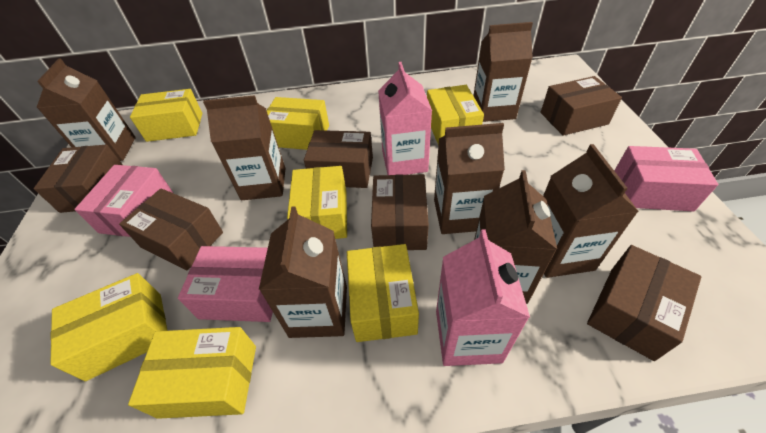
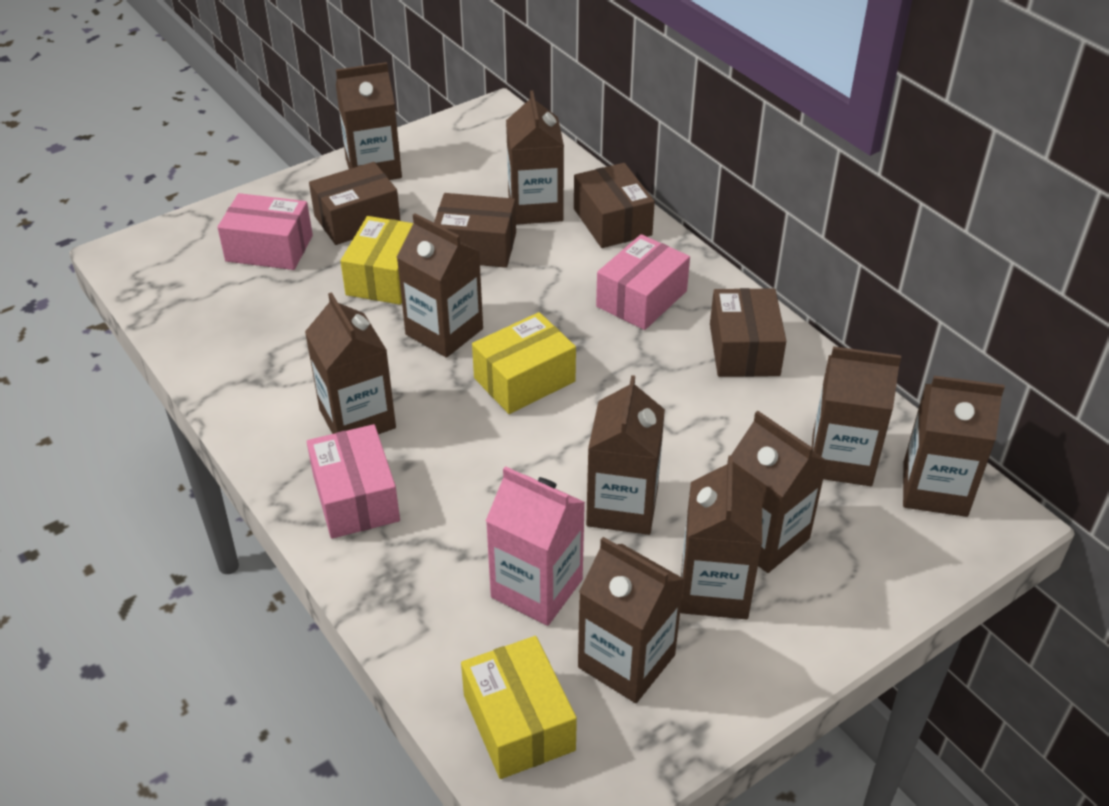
brown box: 6 -> 4
brown carton: 7 -> 10
pink carton: 2 -> 1
yellow box: 7 -> 3

